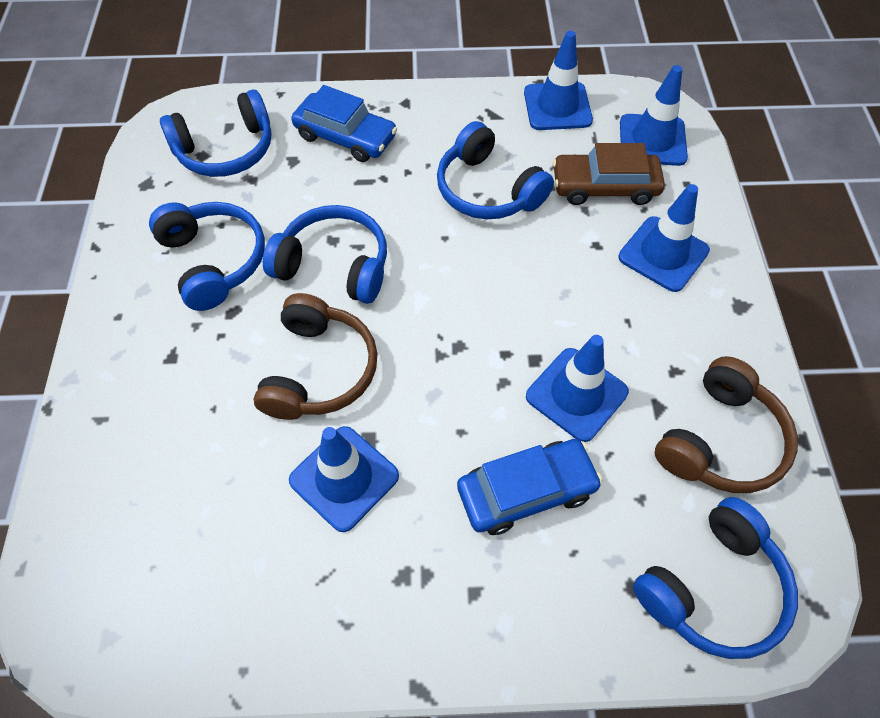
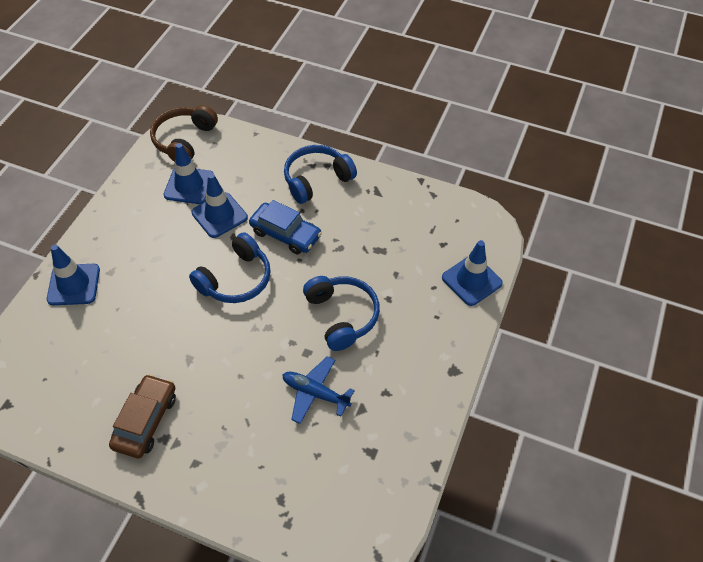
blue car: 2 -> 1
blue headphones: 5 -> 3
blue plane: 0 -> 1
blue traffic cone: 5 -> 4
brown headphones: 2 -> 1

